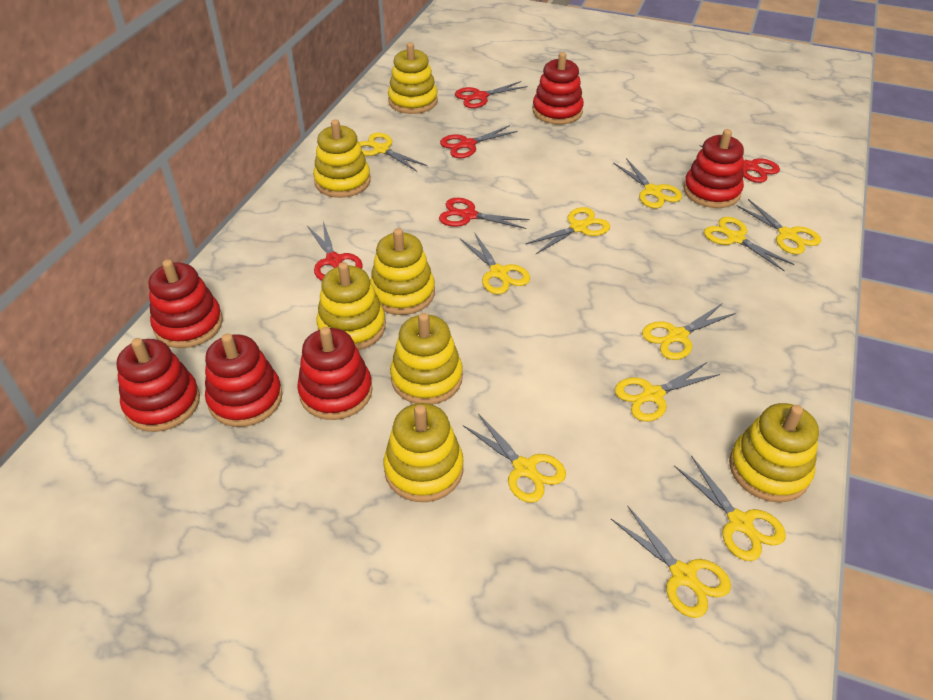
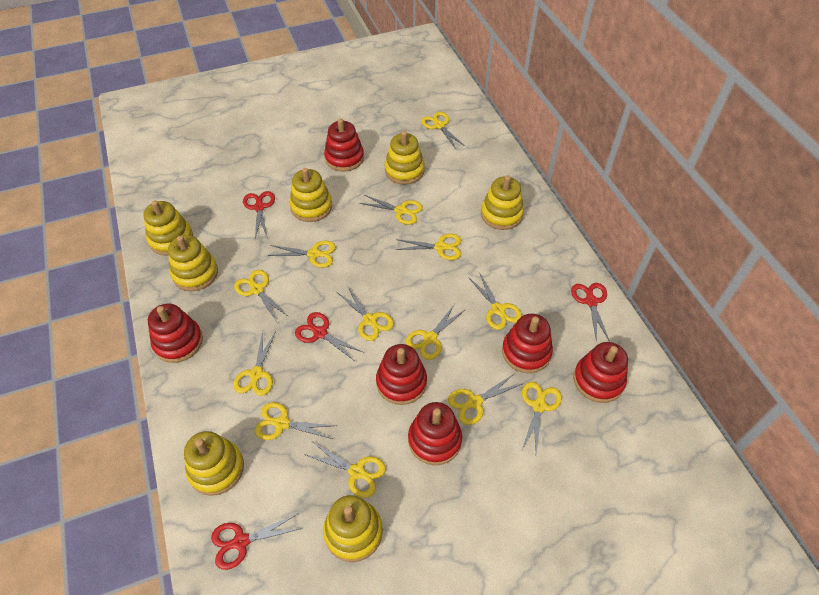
red scissors: 5 -> 4
yellow scissors: 11 -> 13

